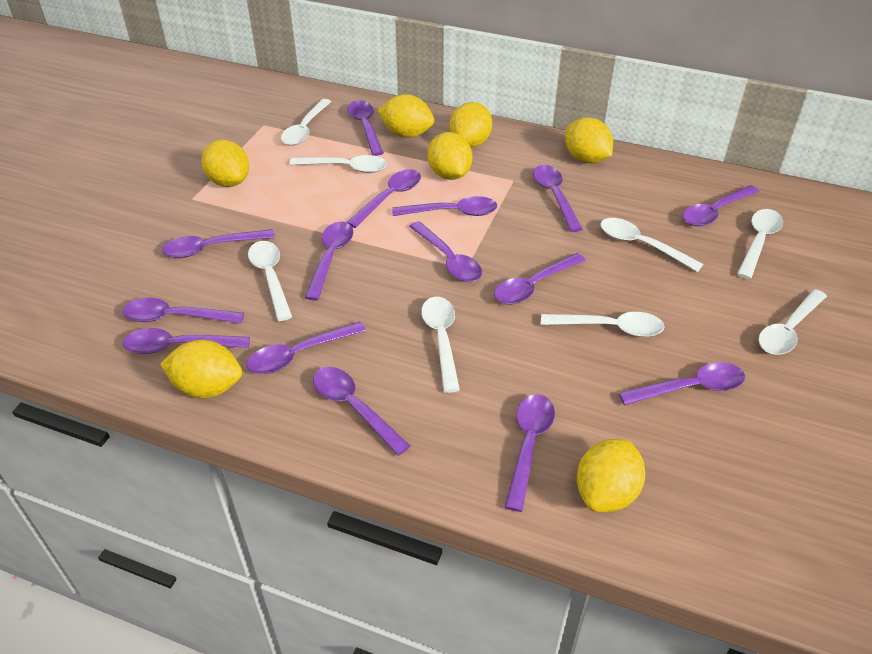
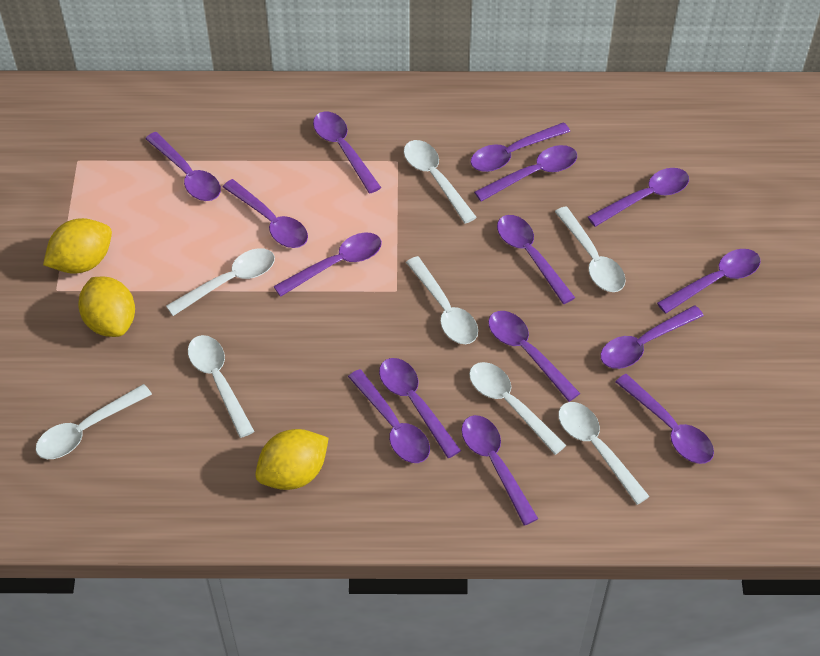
yellow lemon: 7 -> 3

